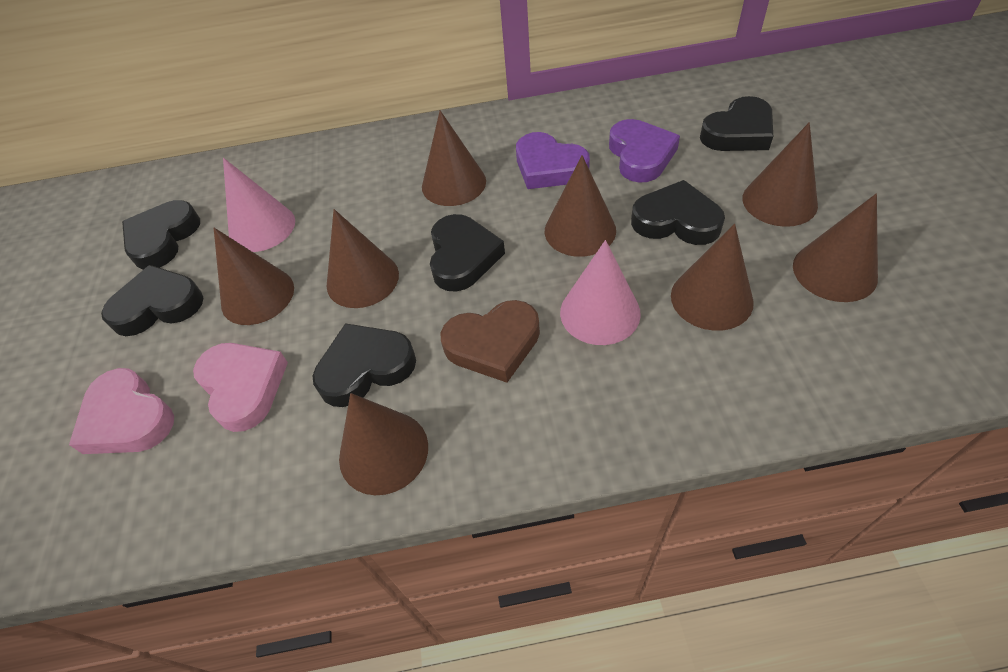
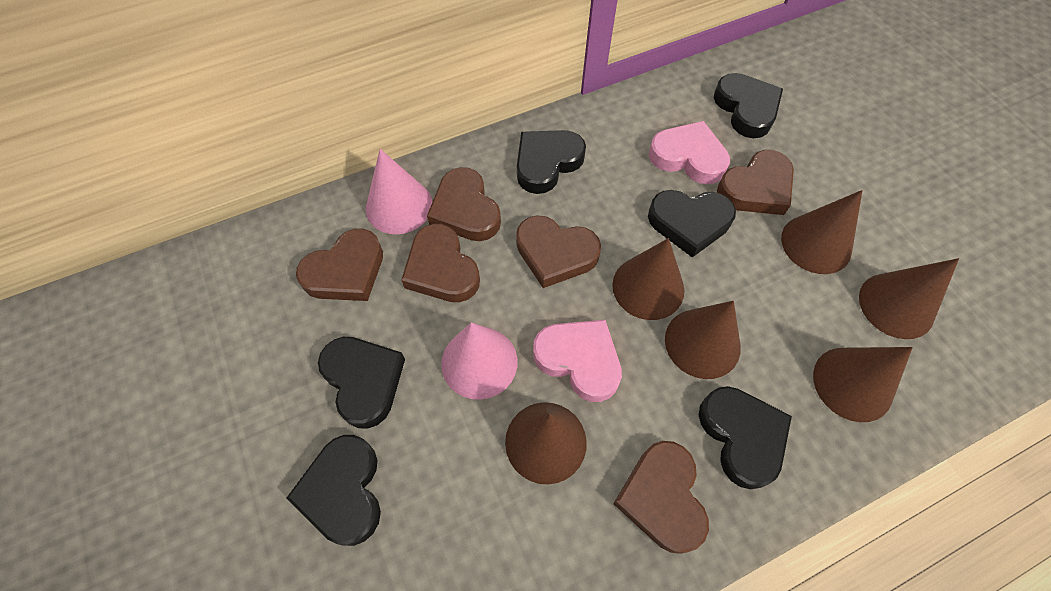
brown cone: 8 -> 6
brown heart: 1 -> 6
purple heart: 2 -> 0

